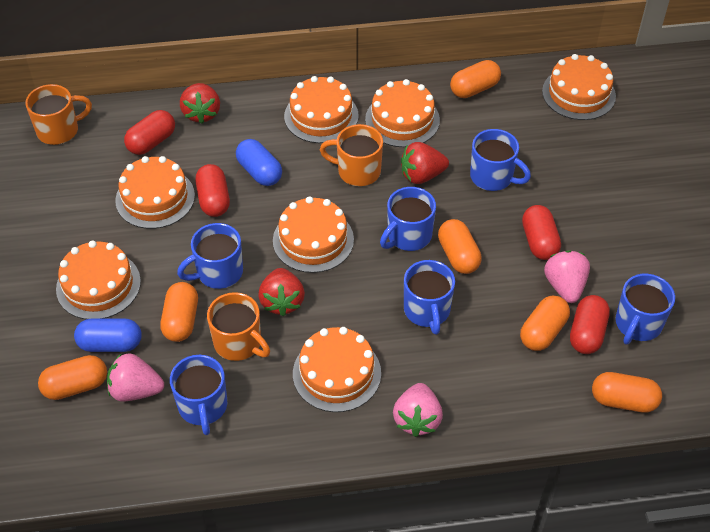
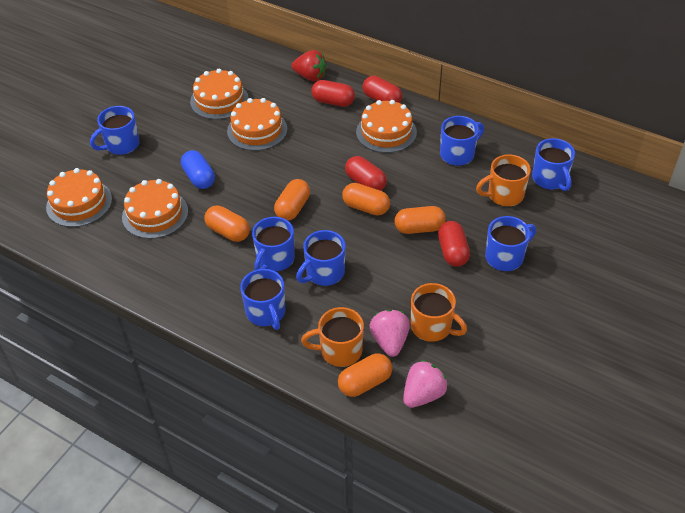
blue capsule: 2 -> 1
blue mug: 6 -> 7
orange cake: 7 -> 5
orange capsule: 6 -> 5
pink strawberry: 3 -> 2
red strawberry: 3 -> 1

